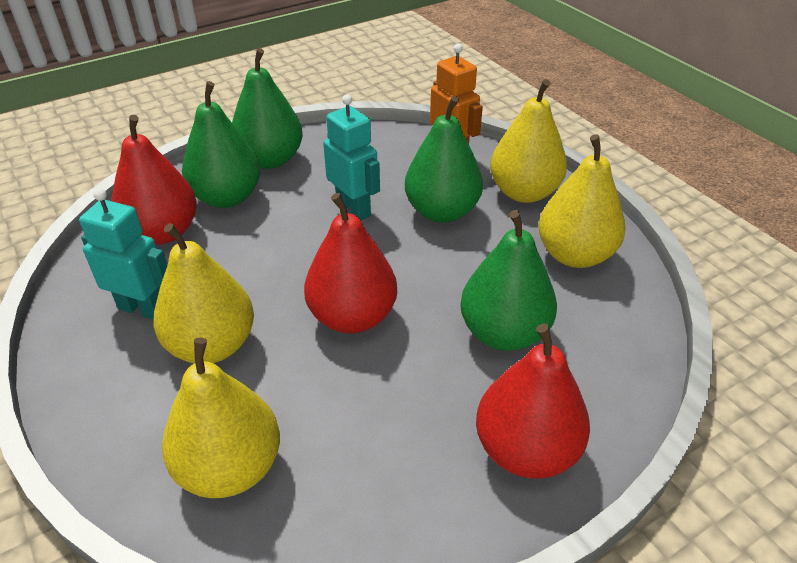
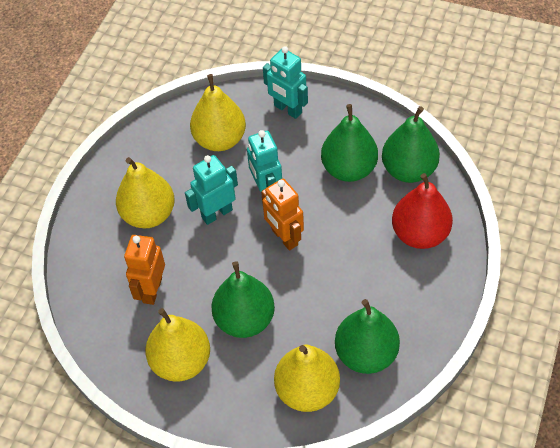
orange robot: 1 -> 2
red pear: 3 -> 1
turquoise robot: 2 -> 3

